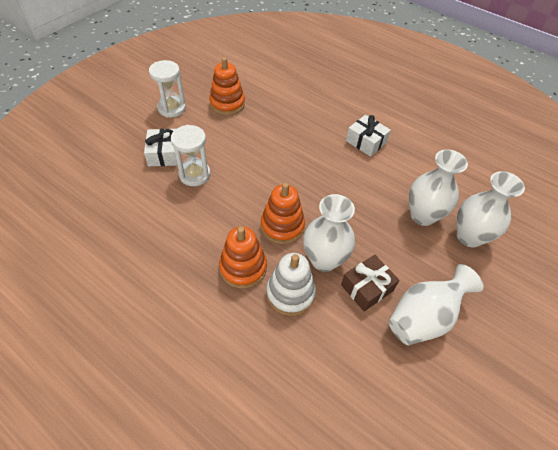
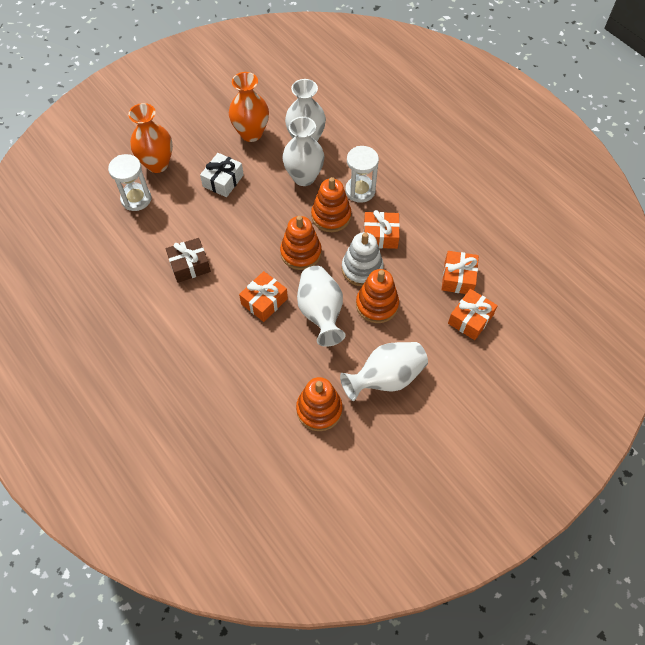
orange gift: 0 -> 4
orange stacking toy: 3 -> 4
orange vase: 0 -> 2
white gift: 2 -> 1

